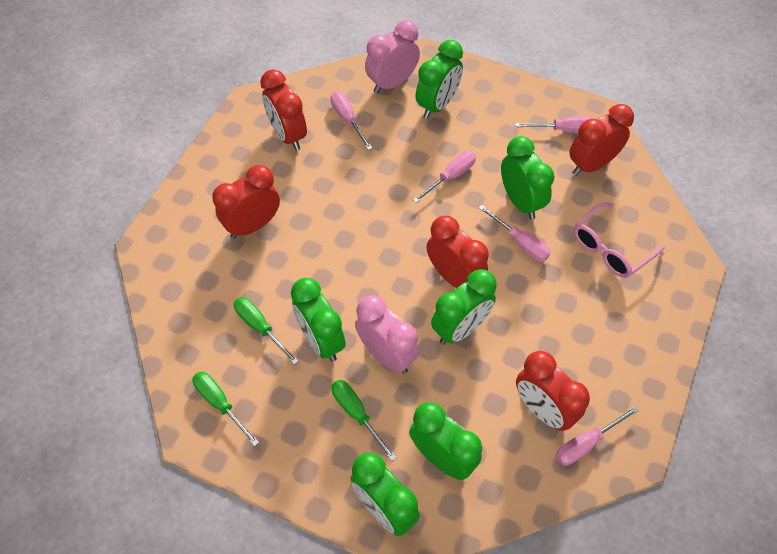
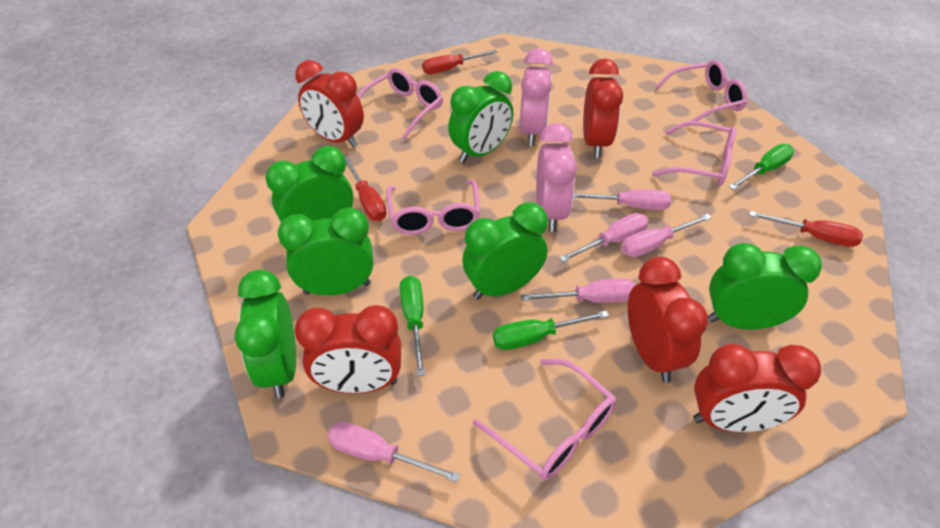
pink glasses: 1 -> 5
red screwdriver: 0 -> 3

